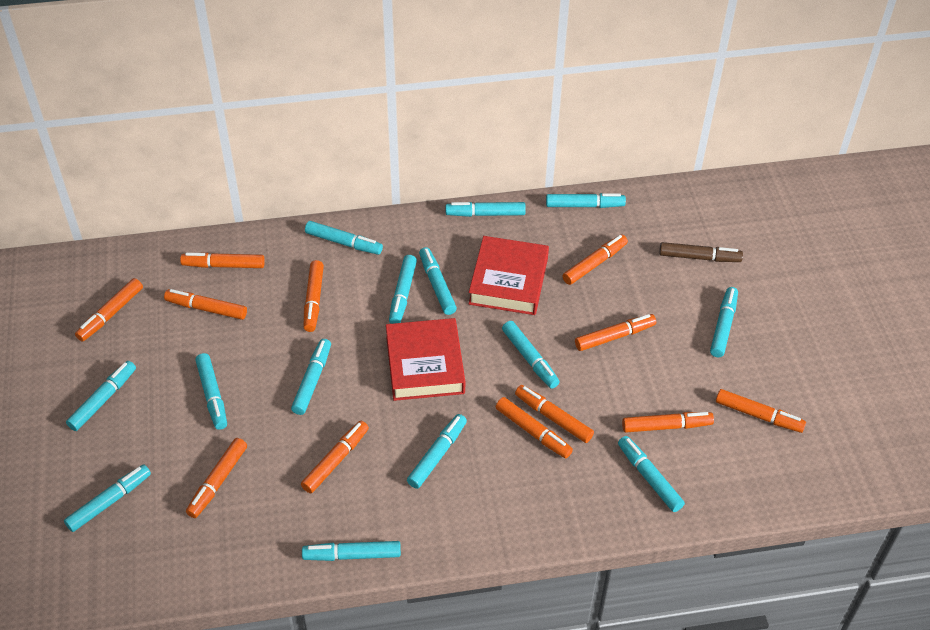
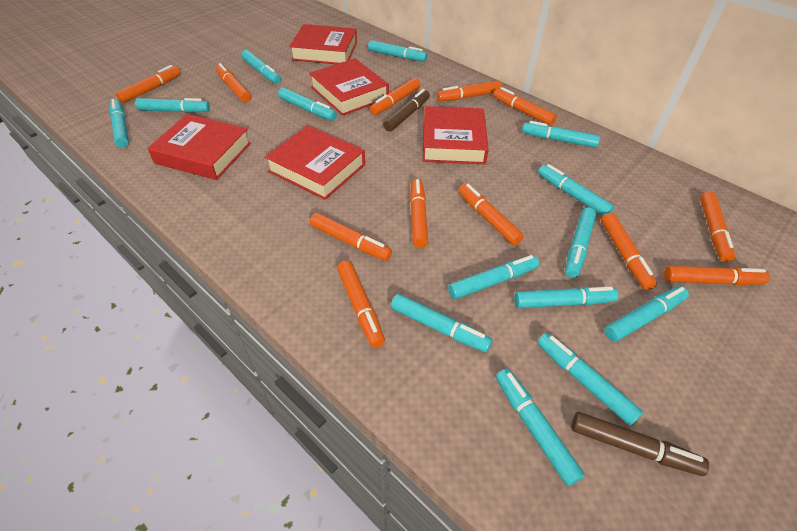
brown marker: 1 -> 2
red book: 2 -> 5

